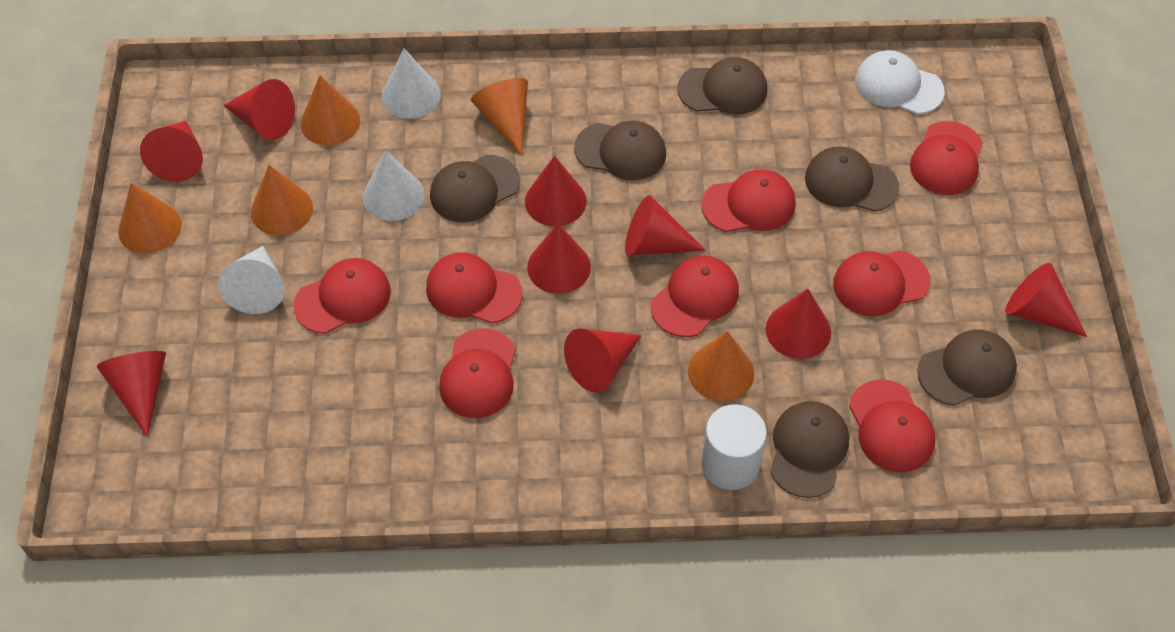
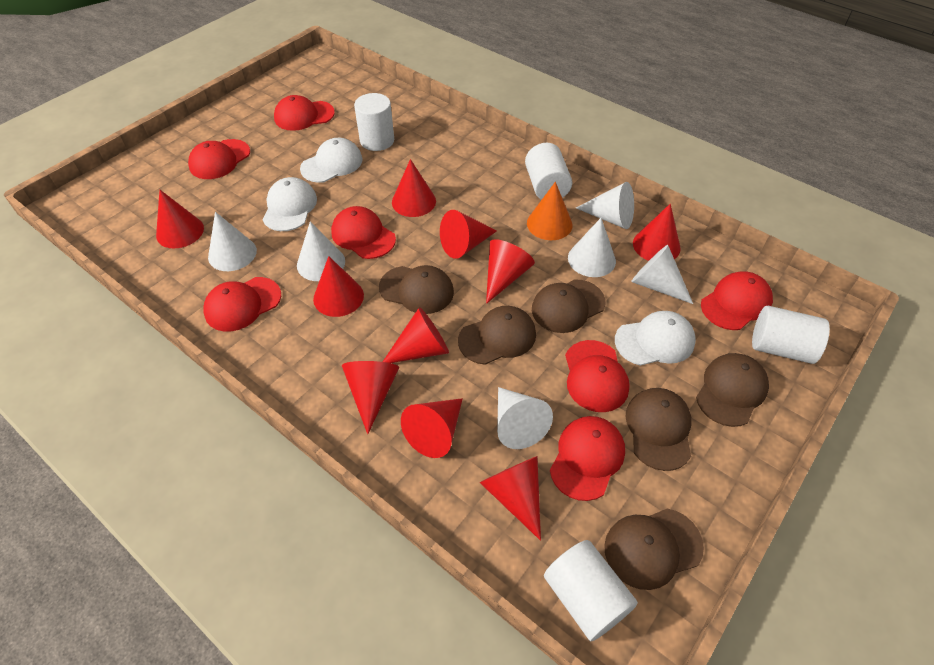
orange cone: 5 -> 1
red cap: 8 -> 7
red cone: 9 -> 10
white cap: 1 -> 3
white cone: 3 -> 6
white cylinder: 1 -> 4

